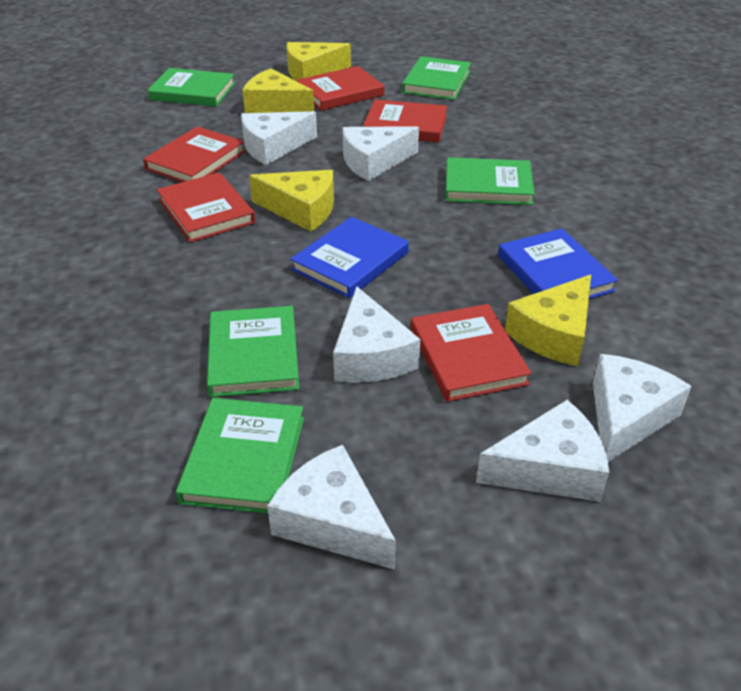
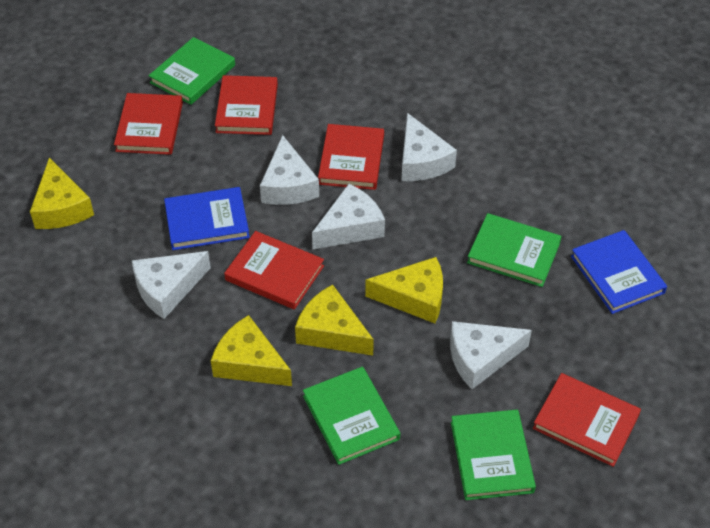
green book: 5 -> 4
white cheese: 6 -> 5

